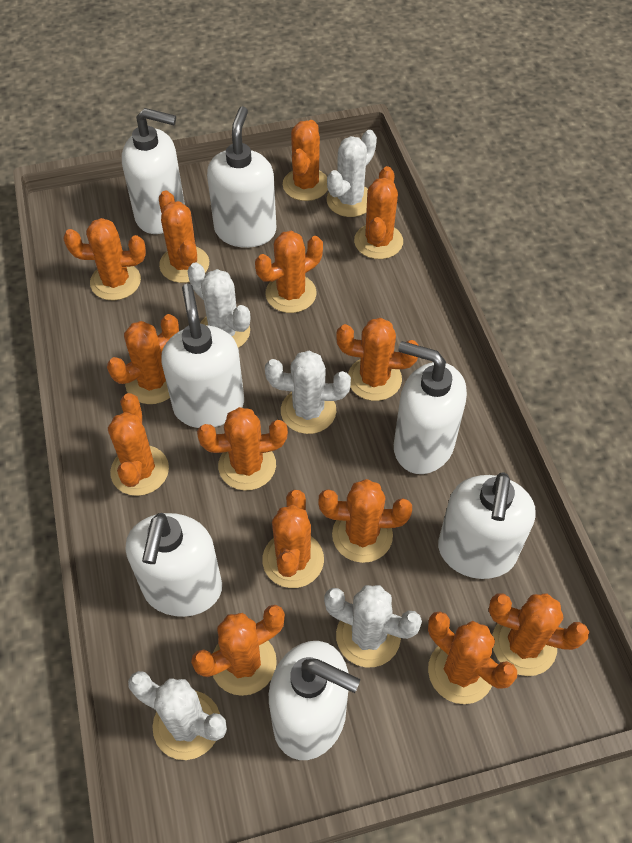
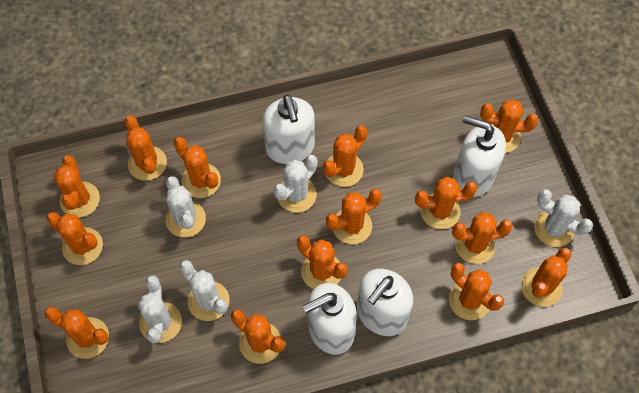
white soap dispenser: 7 -> 4

